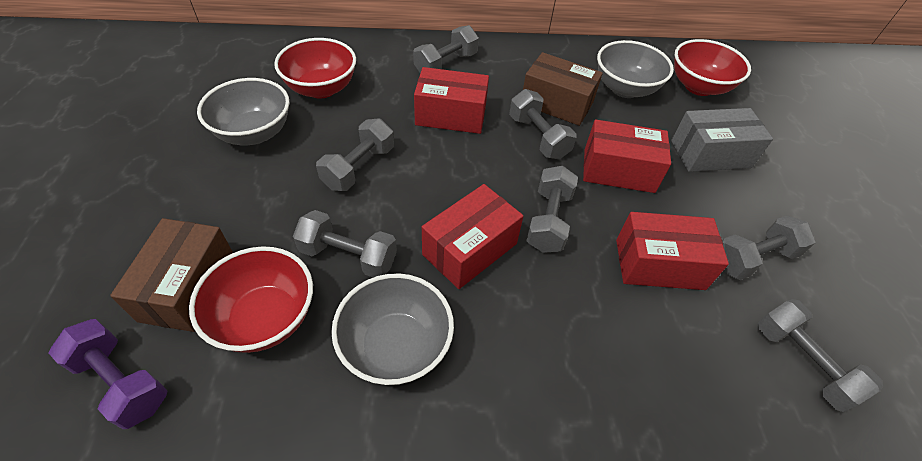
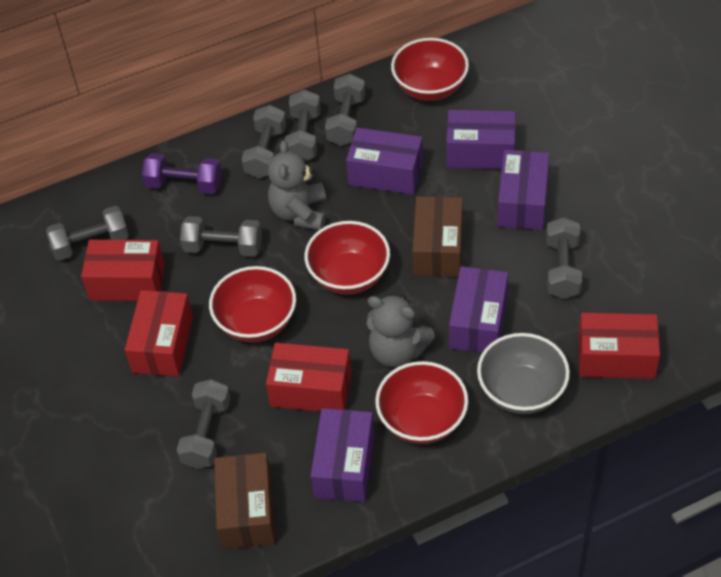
grey bowl: 3 -> 1
grey box: 1 -> 0
grey teddy bear: 0 -> 2
purple box: 0 -> 5
red bowl: 3 -> 4

